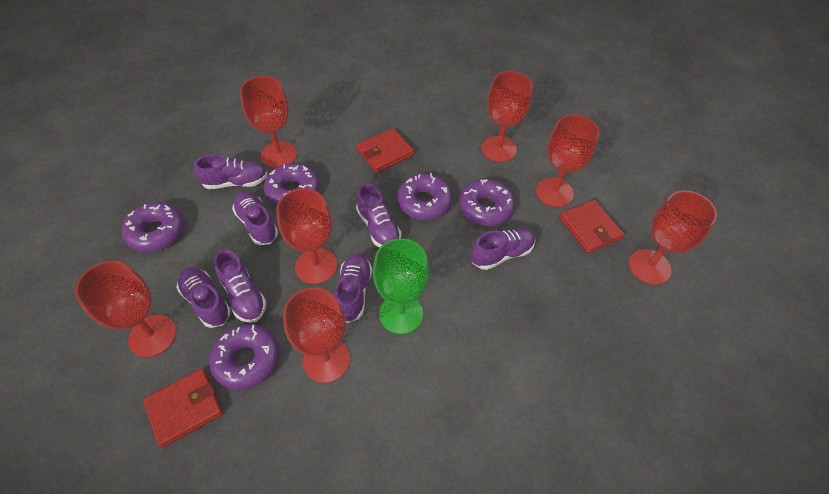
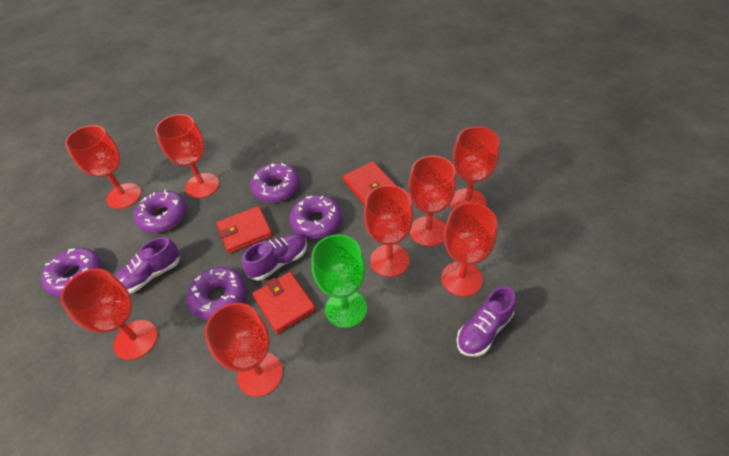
purple shoe: 7 -> 3
red goblet: 7 -> 8

